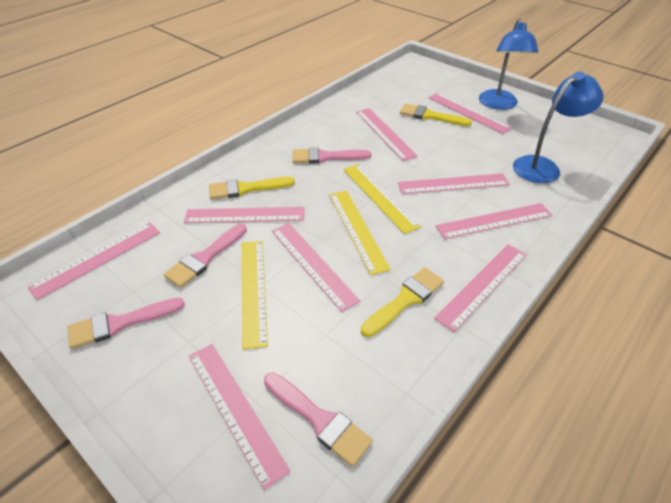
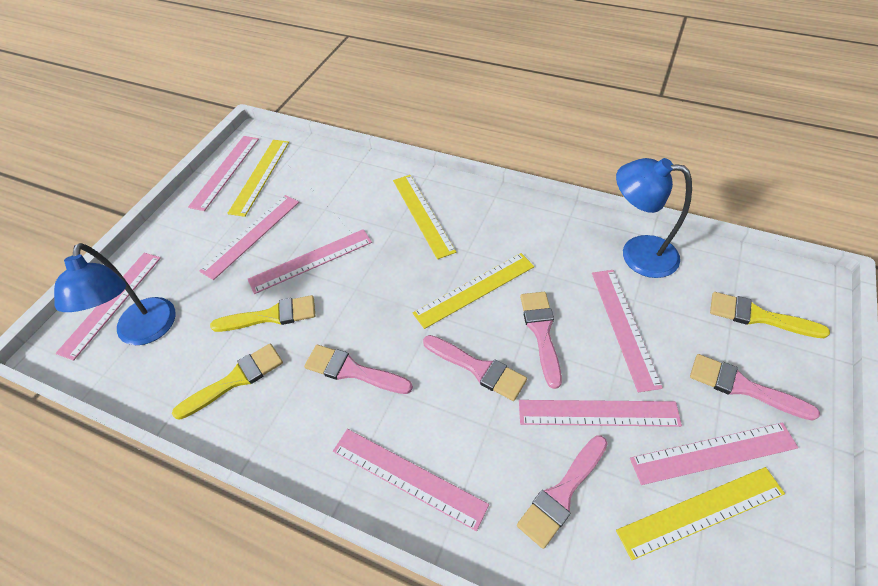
pink brush: 4 -> 5
pink ruler: 9 -> 8
yellow ruler: 3 -> 4

